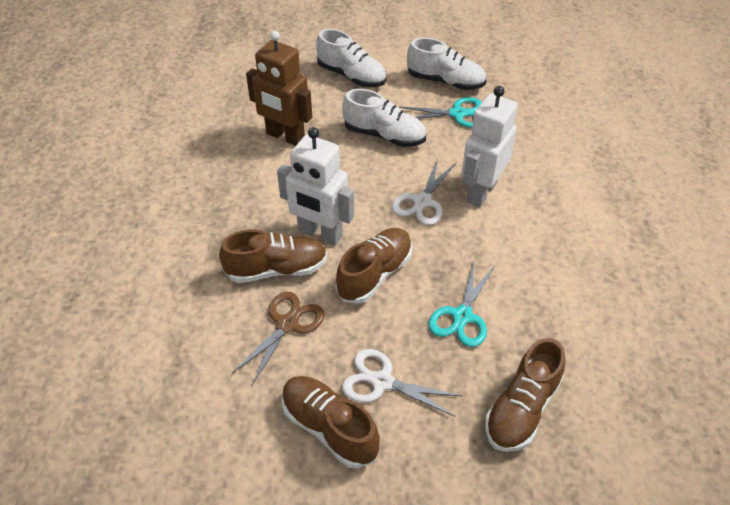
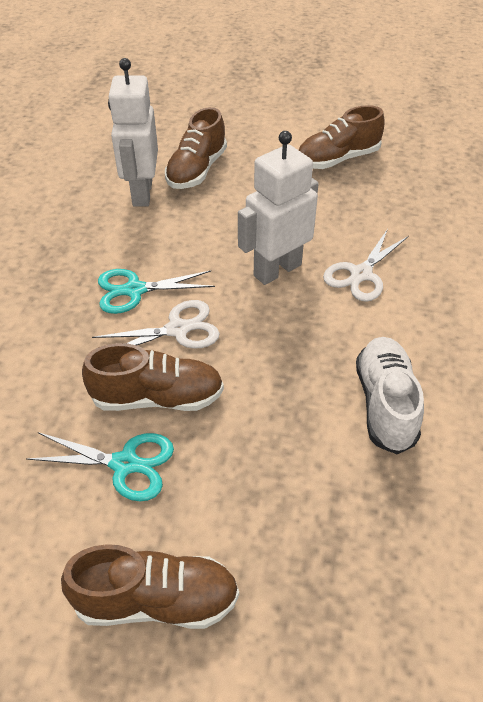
brown robot: 1 -> 0
brown scissors: 1 -> 0
white shoe: 3 -> 1

